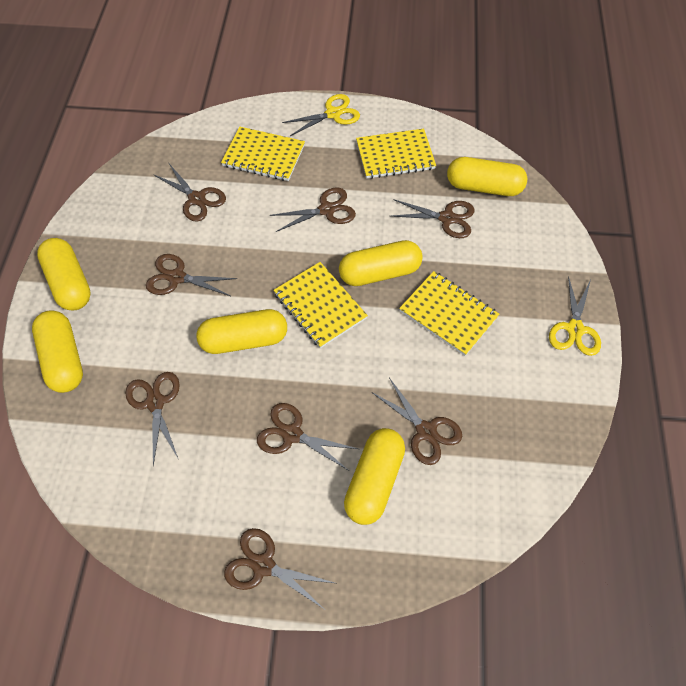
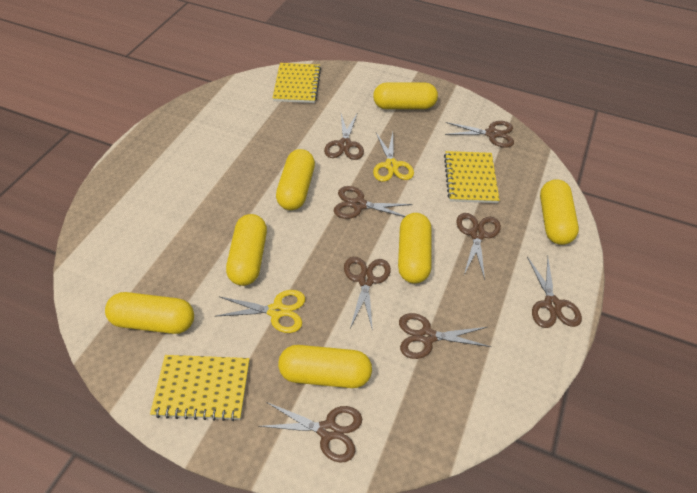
yellow capsule: 6 -> 7
yellow notebook: 4 -> 3

